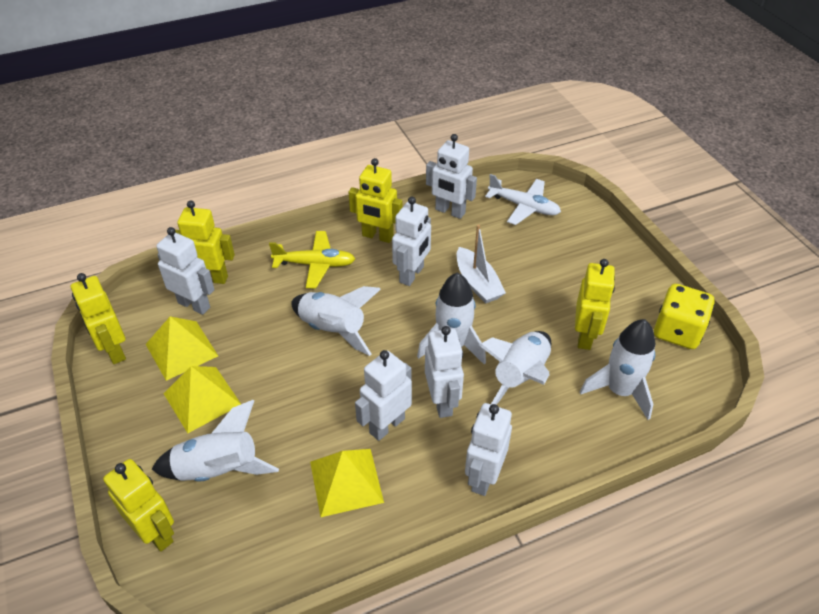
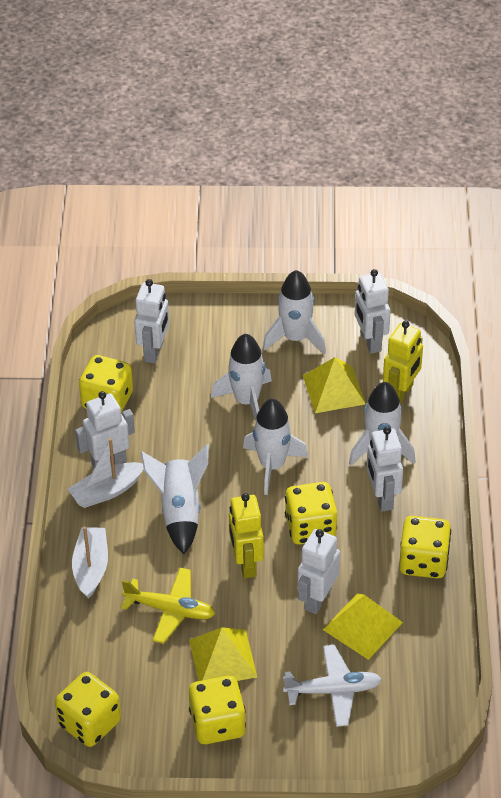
white boat: 1 -> 2
white robot: 6 -> 5
yellow dice: 1 -> 5
yellow robot: 5 -> 2

